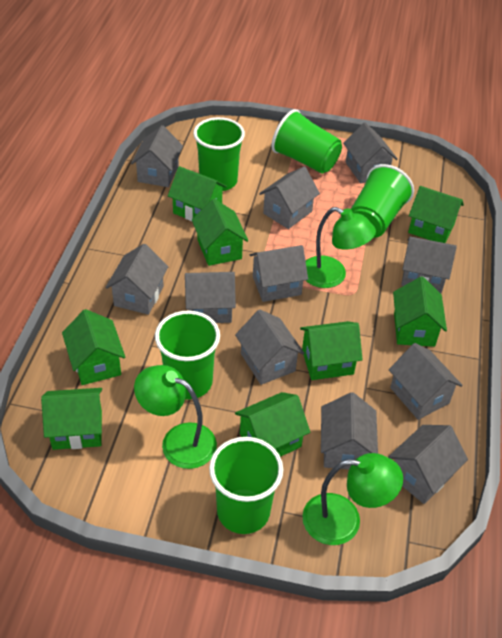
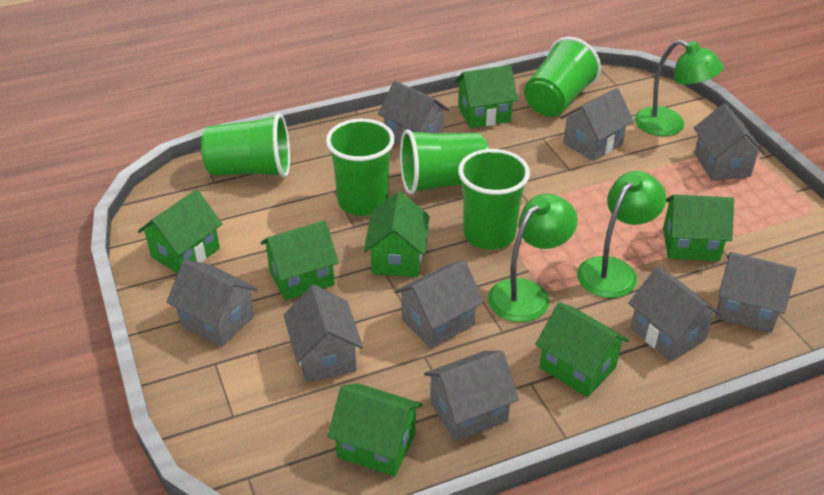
green house: 8 -> 7
grey house: 11 -> 9

